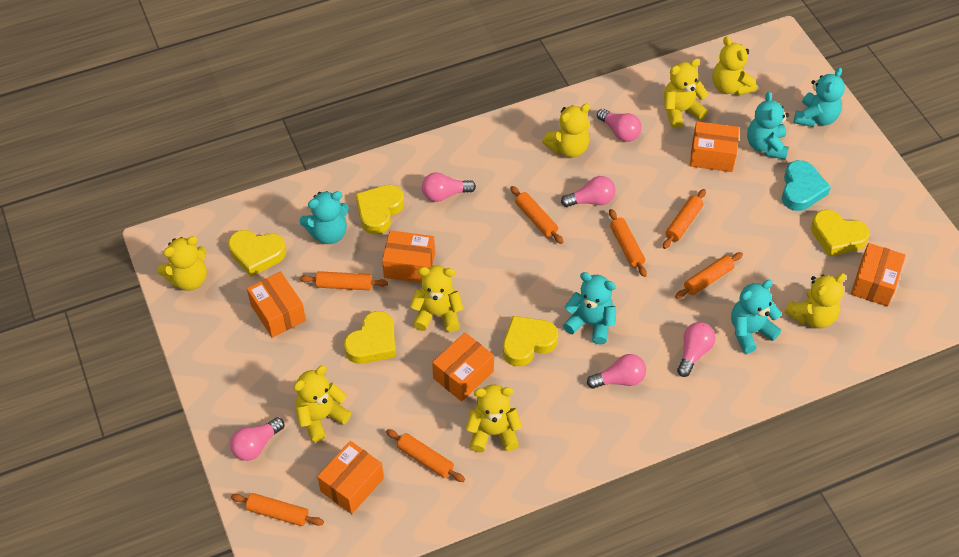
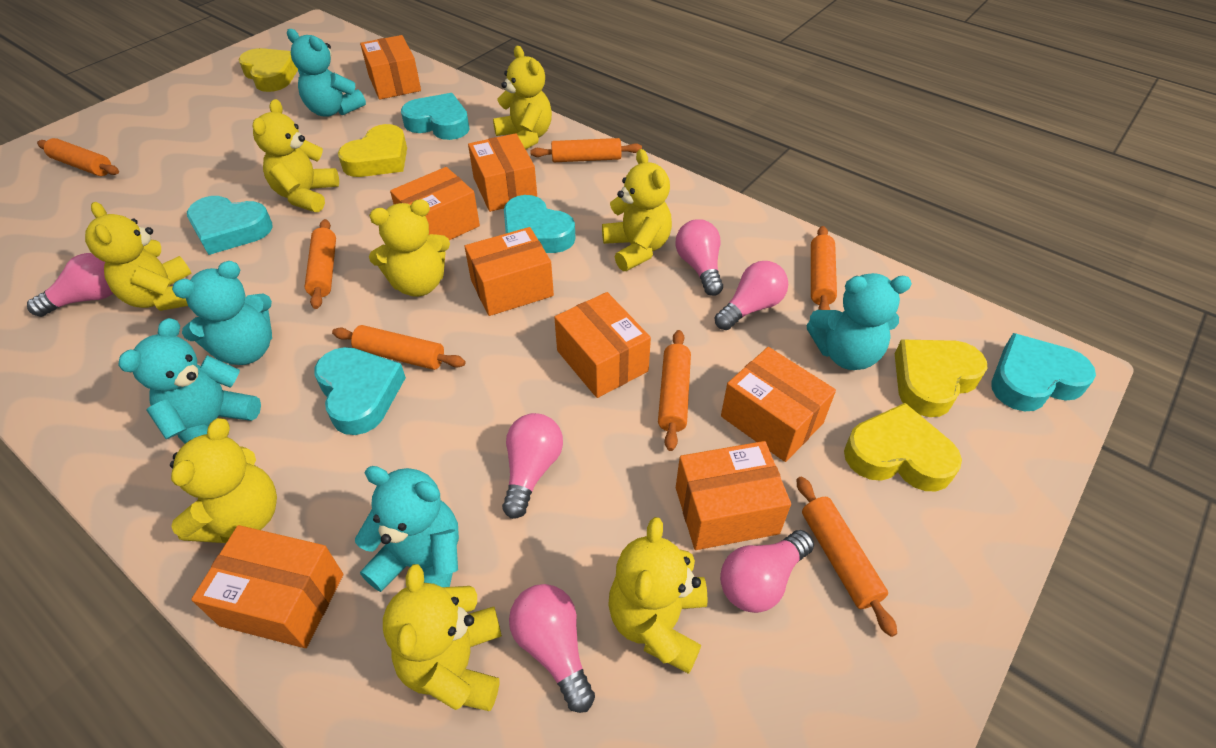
orange box: 6 -> 8
turquoise heart: 1 -> 5
yellow heart: 5 -> 4

